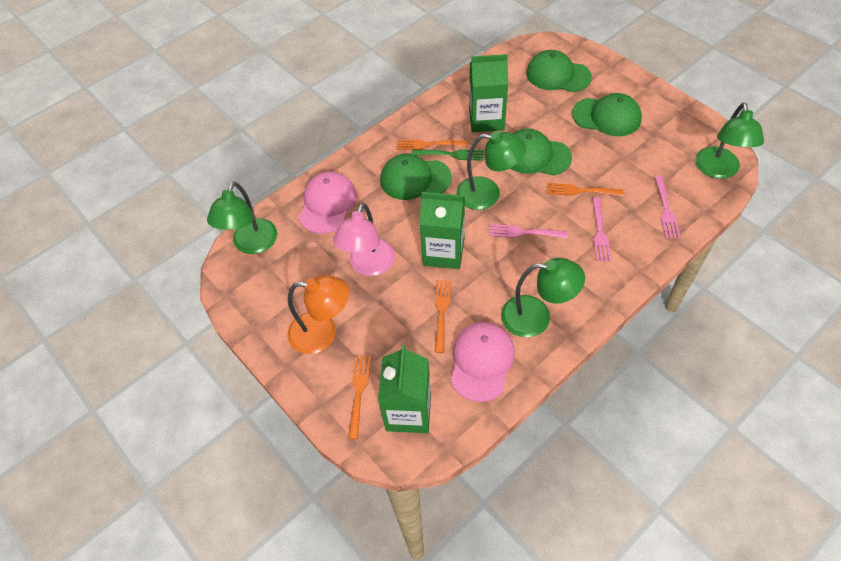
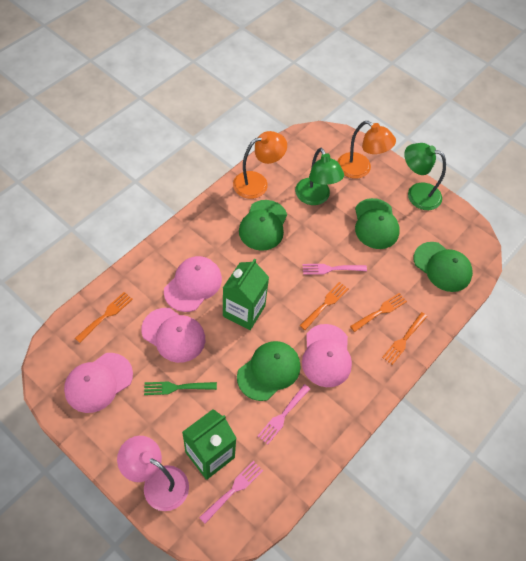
green carton: 3 -> 2
green lamp: 4 -> 2
orange lamp: 1 -> 2
pink cap: 2 -> 4

